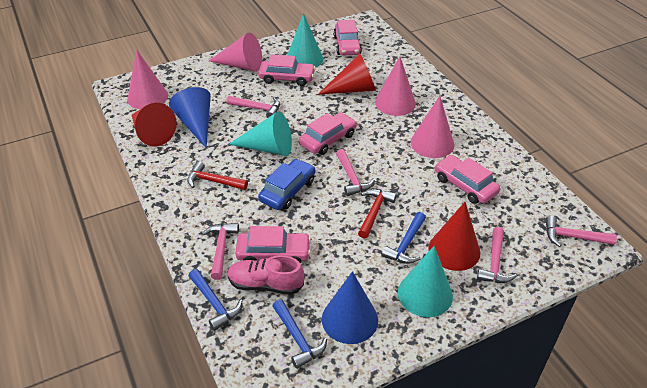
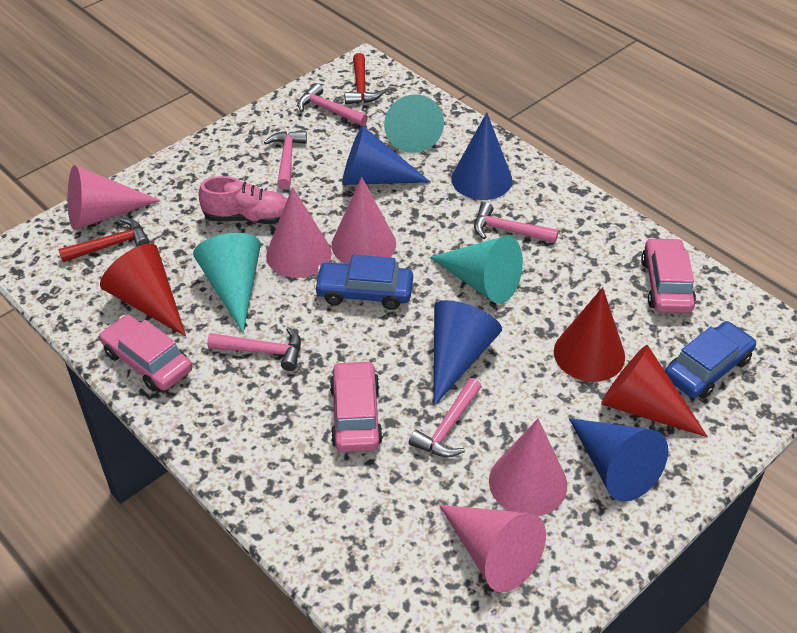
blue car: 1 -> 2
blue cone: 2 -> 4
blue hammer: 3 -> 0
pink car: 5 -> 3
pink cone: 4 -> 5

